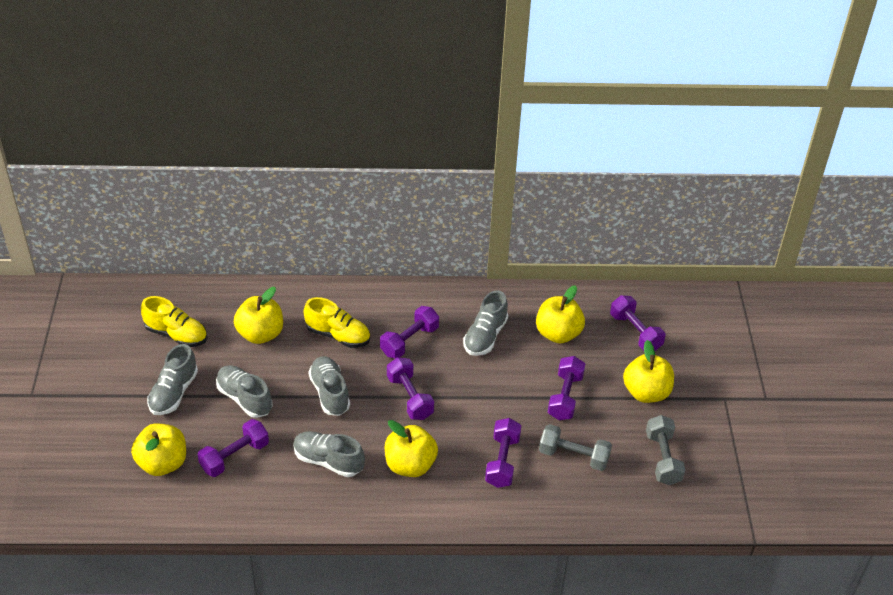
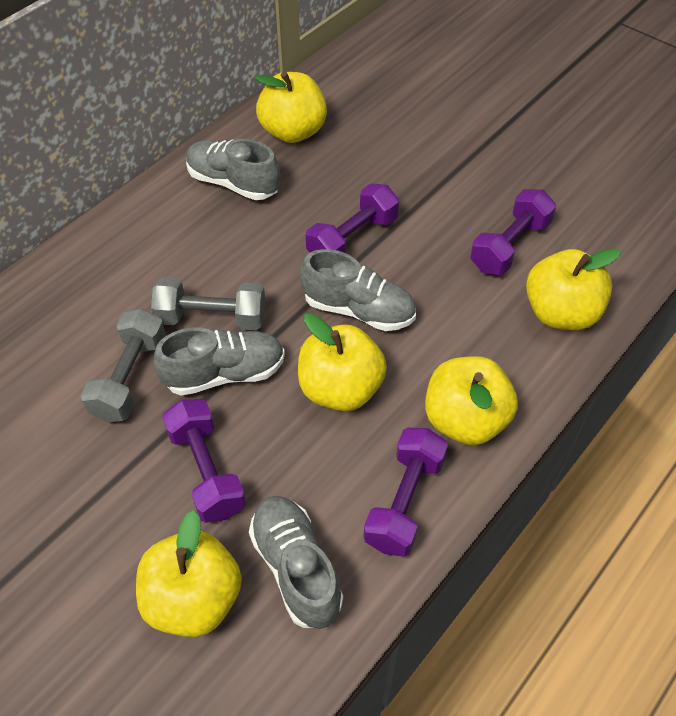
grey shoe: 5 -> 4
purple dumbbell: 6 -> 4
yellow shoe: 2 -> 0

